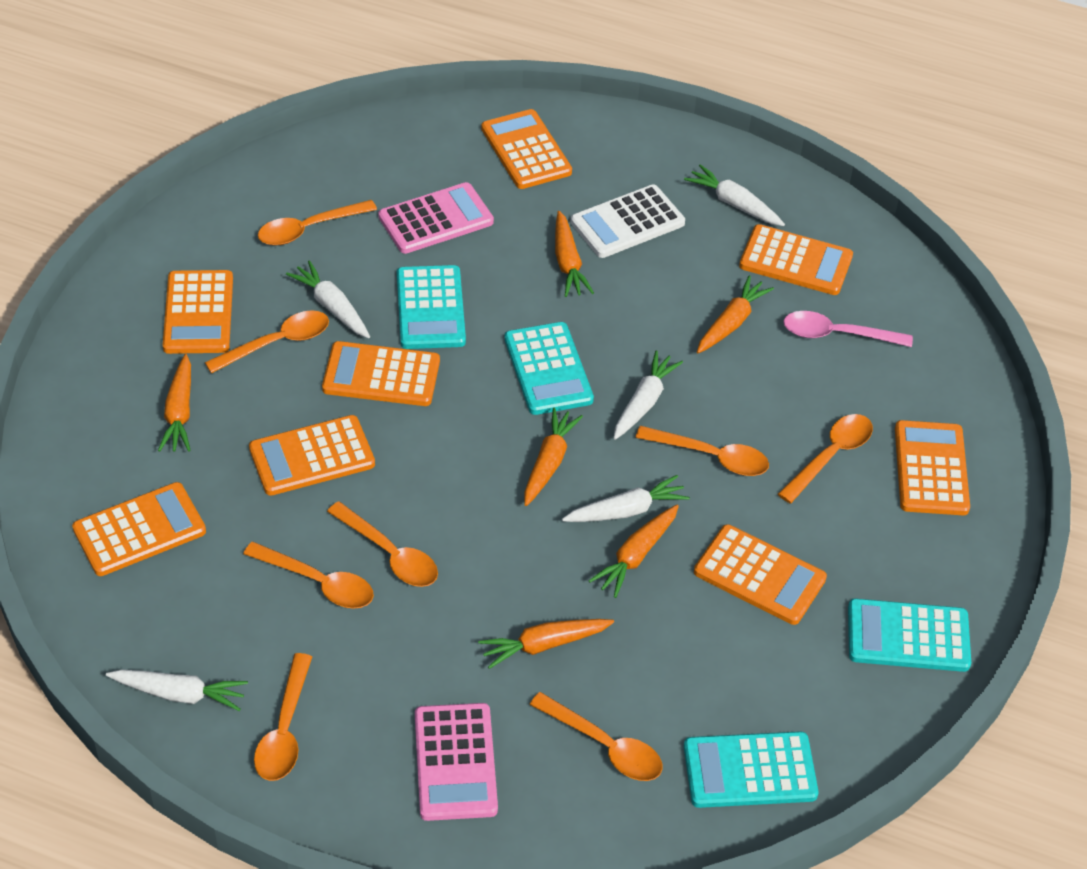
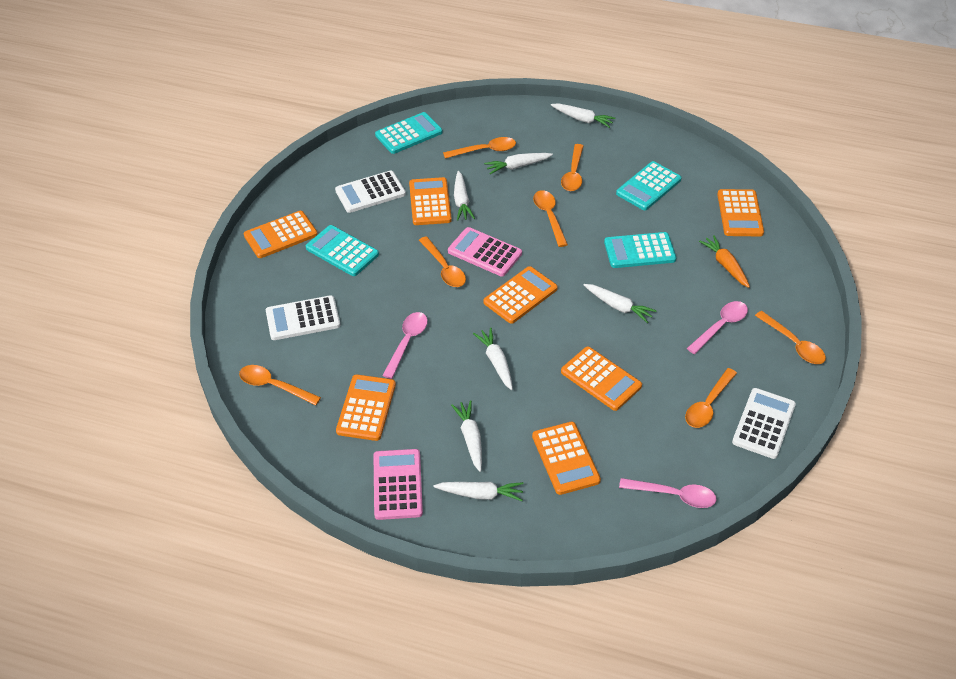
orange calculator: 8 -> 7
orange carrot: 6 -> 1
orange spoon: 8 -> 7
pink spoon: 1 -> 3
white calculator: 1 -> 3
white carrot: 5 -> 7

